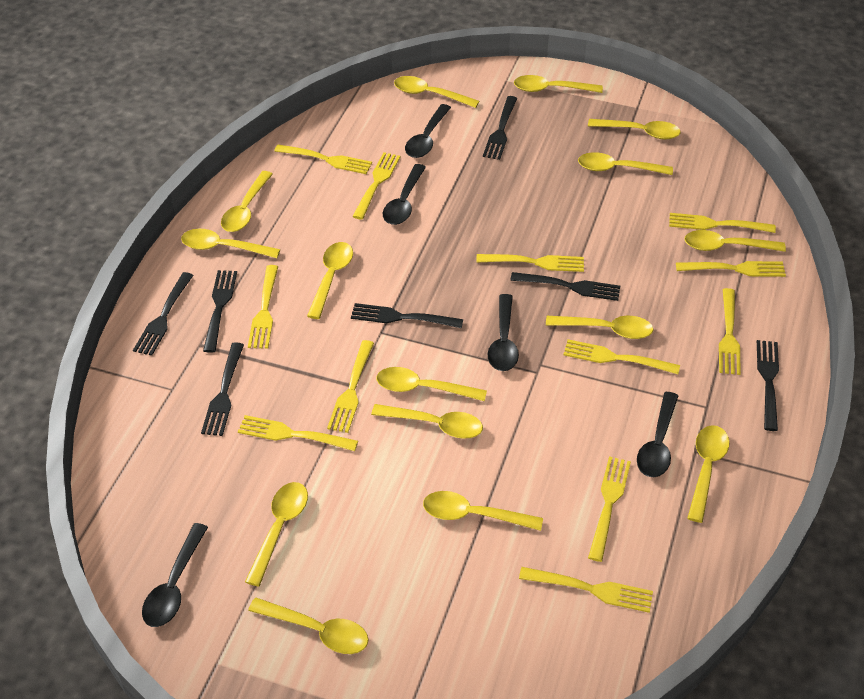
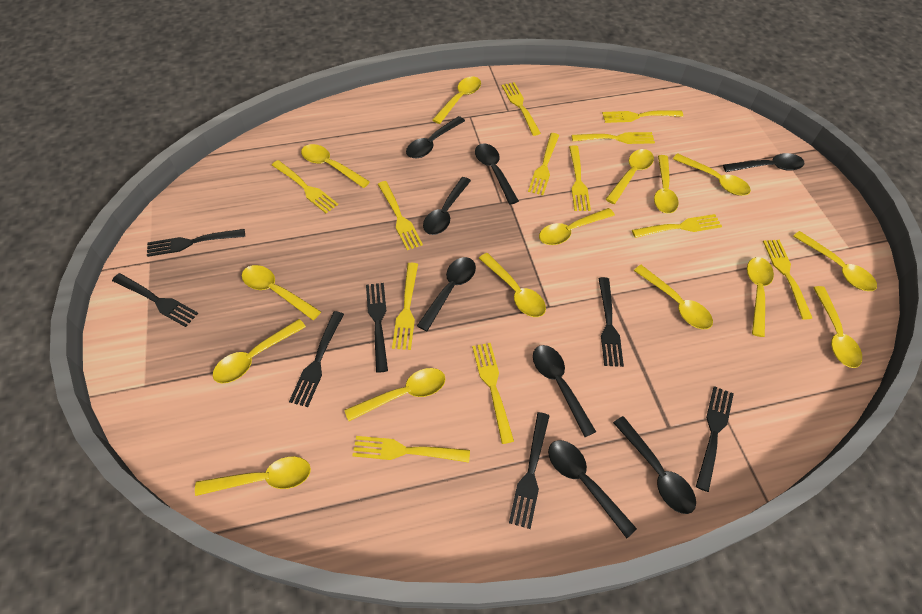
black spoon: 5 -> 8

